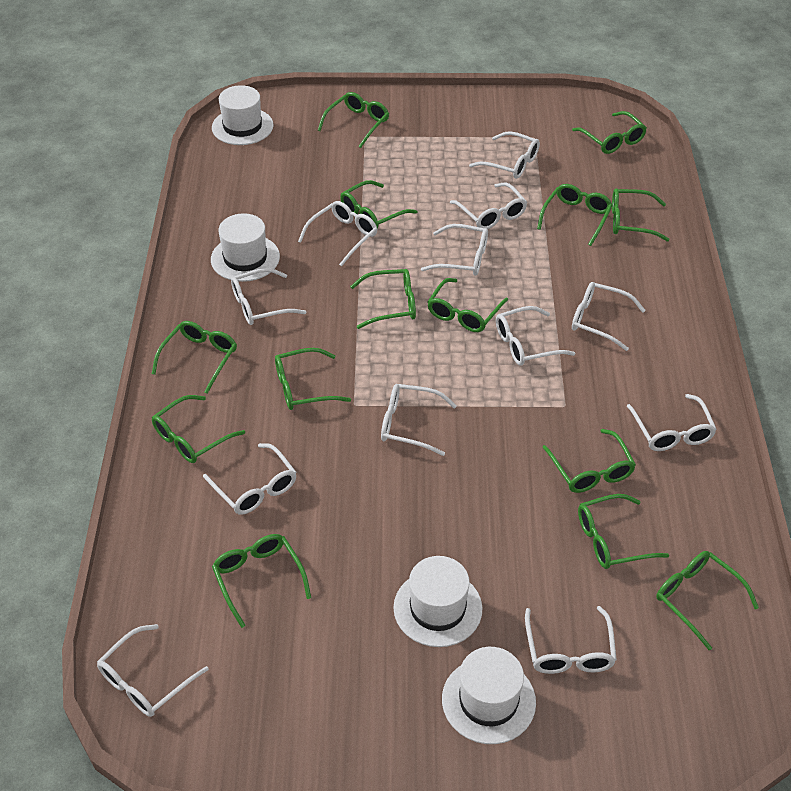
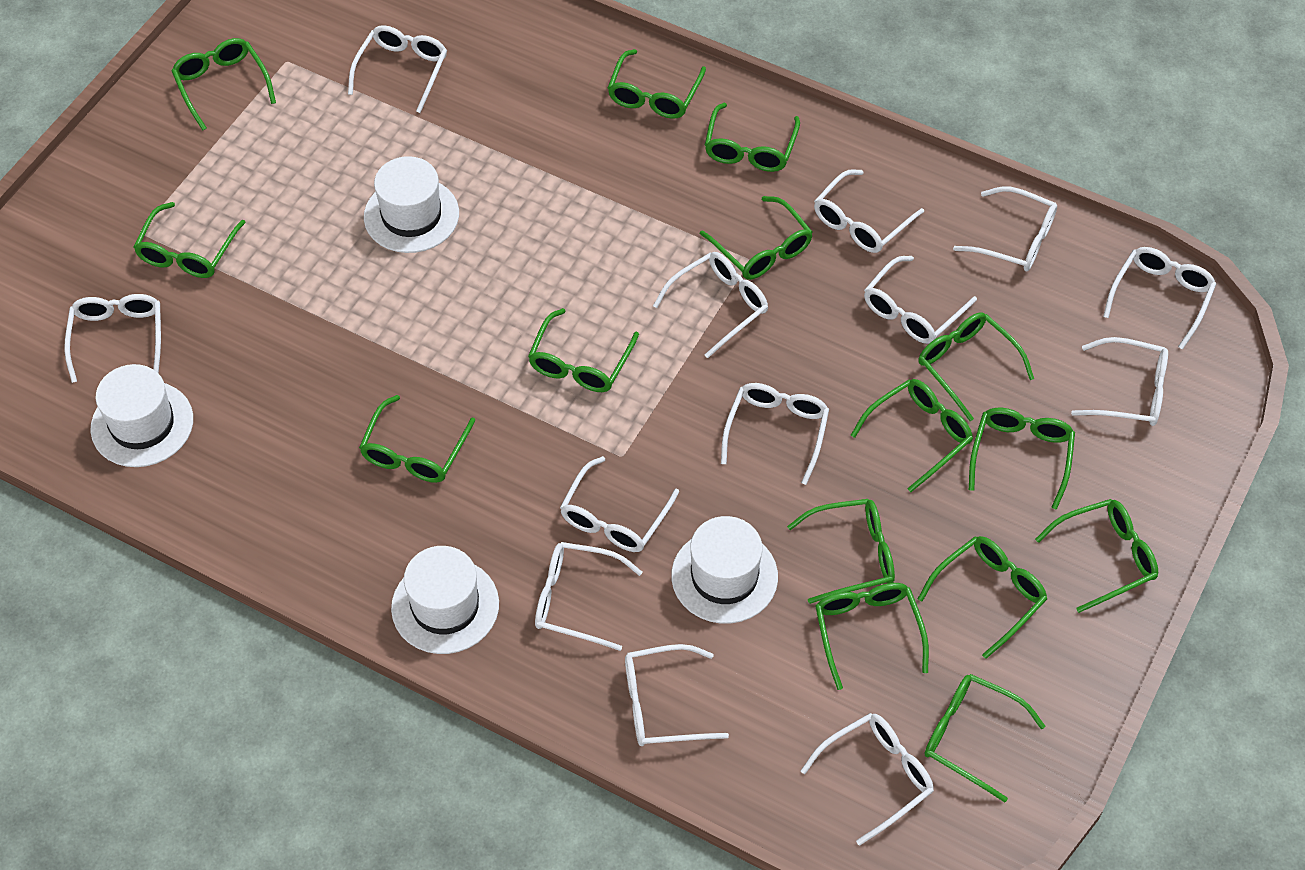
green glasses: 14 -> 15
white glasses: 12 -> 13

